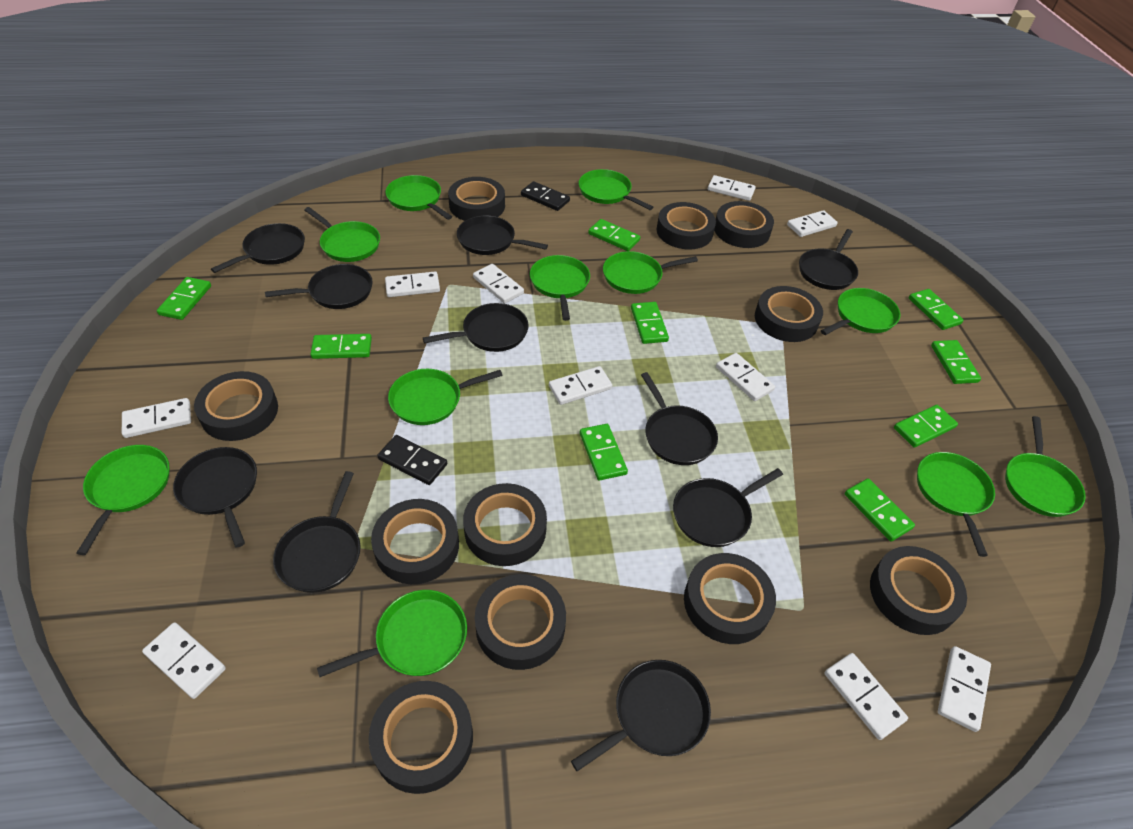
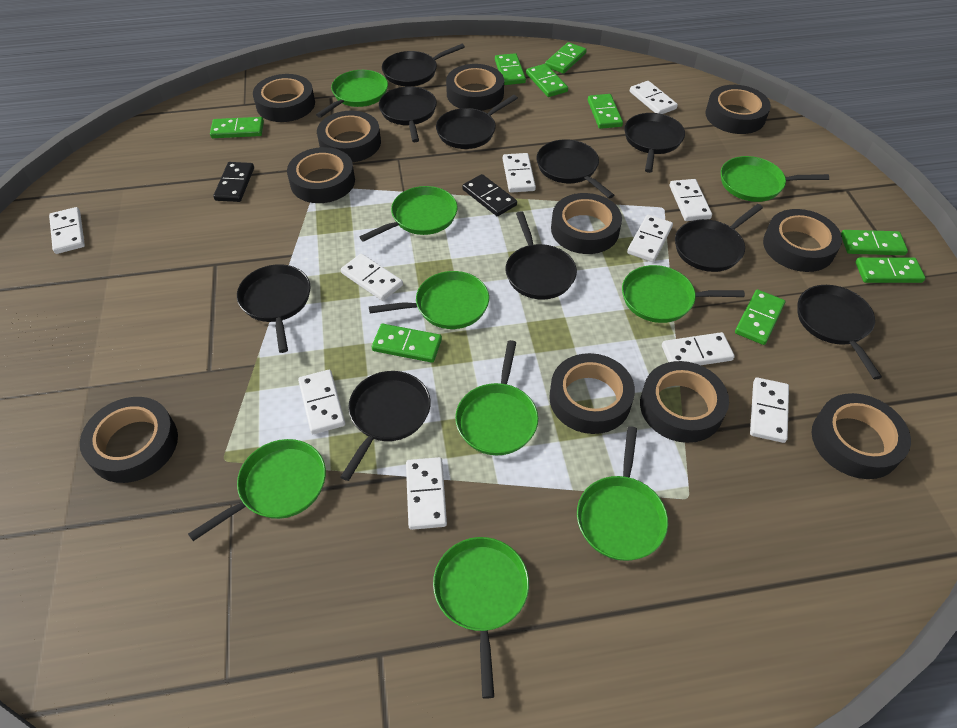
green pan: 11 -> 9

